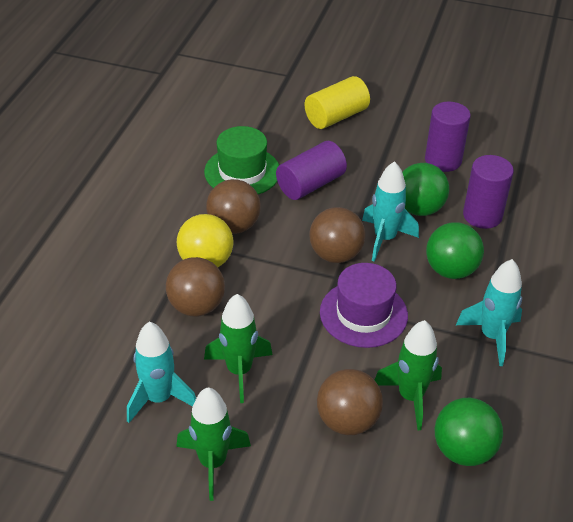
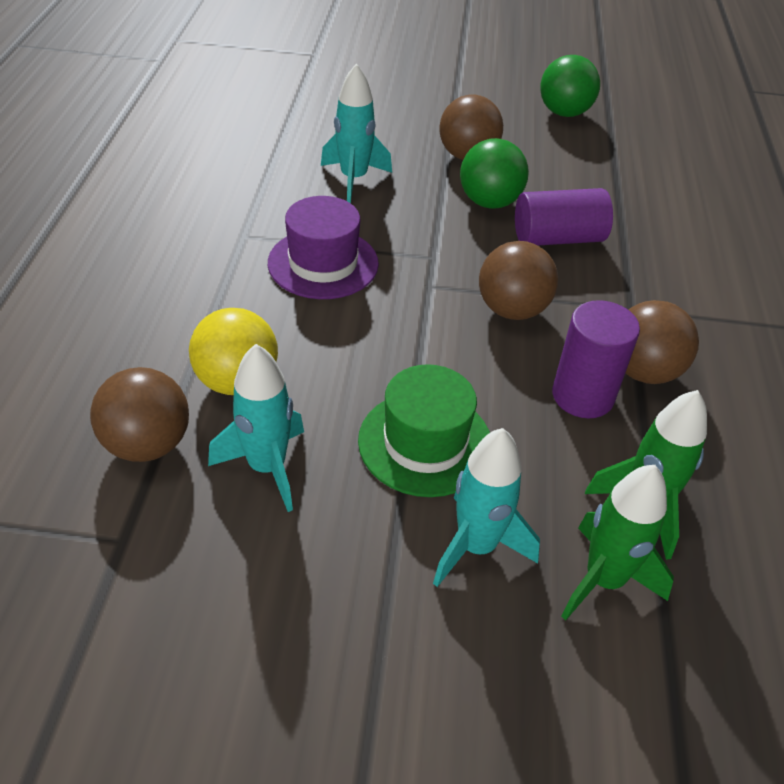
green ball: 3 -> 2
green rocket: 3 -> 2
purple cylinder: 3 -> 2
yellow cylinder: 1 -> 0

